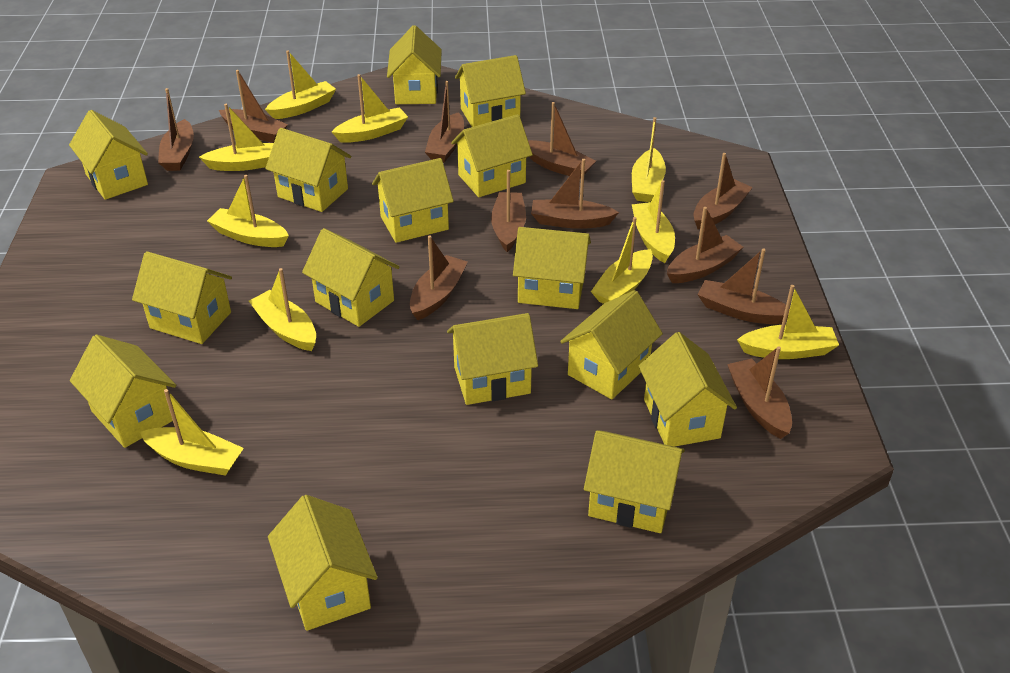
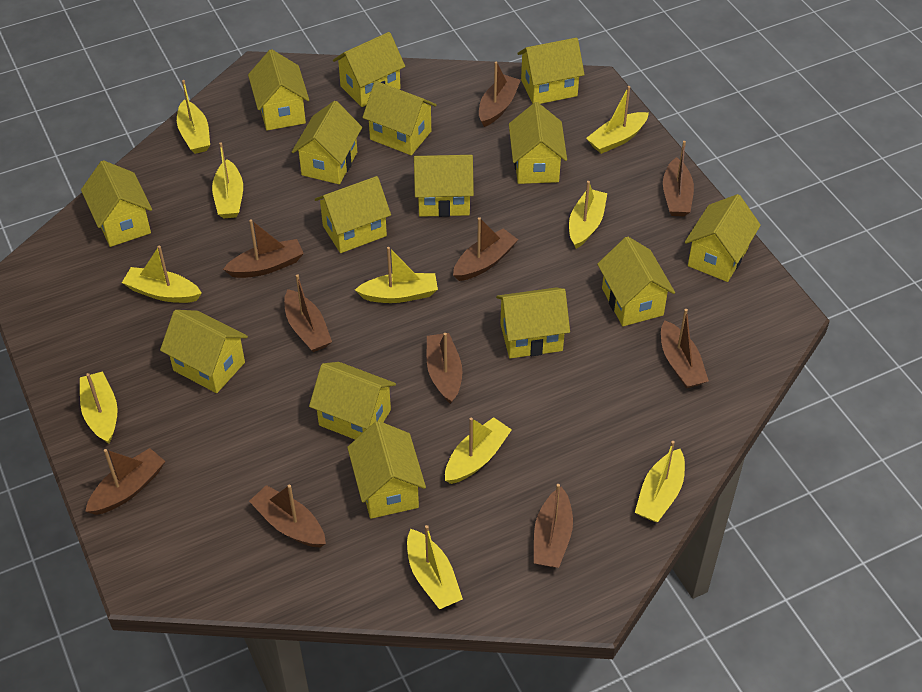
brown boat: 11 -> 10

